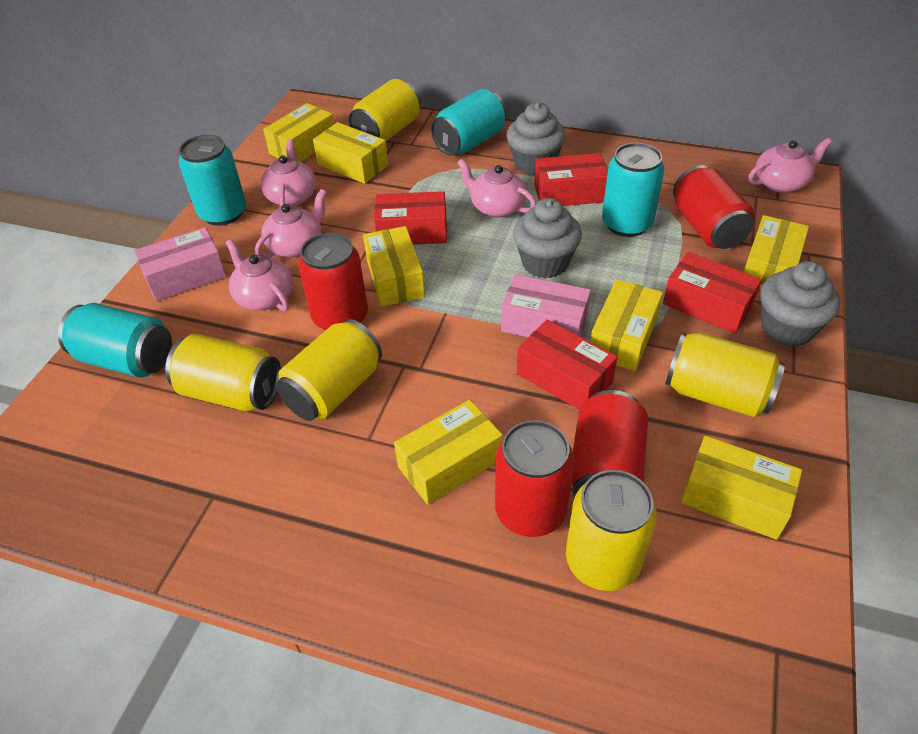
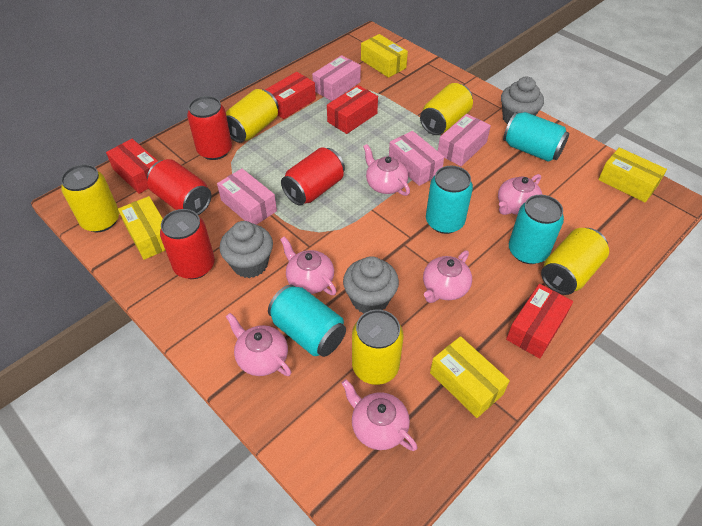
pink box: 2 -> 4
pink teapot: 5 -> 6
yellow box: 7 -> 4

